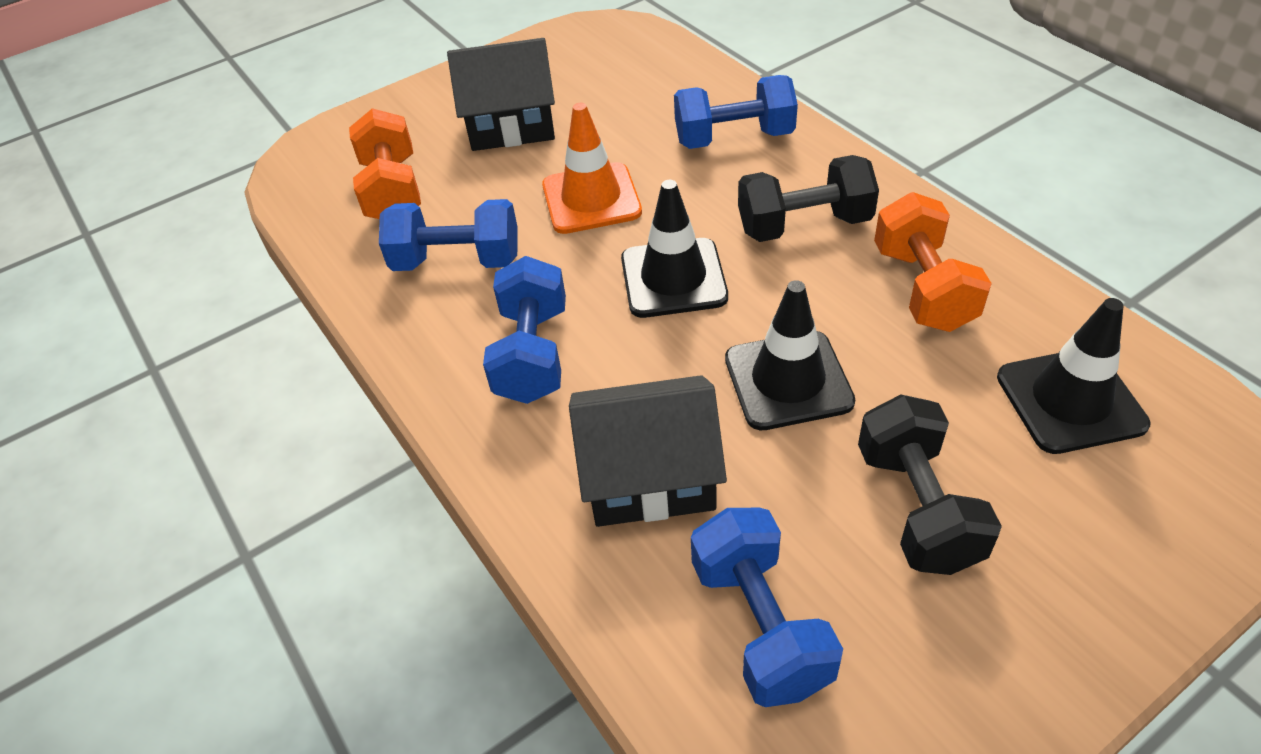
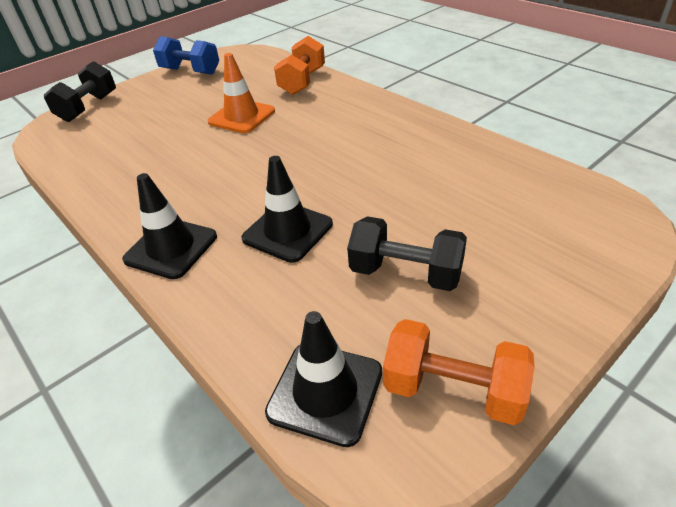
black house: 2 -> 0
blue dumbbell: 4 -> 1

